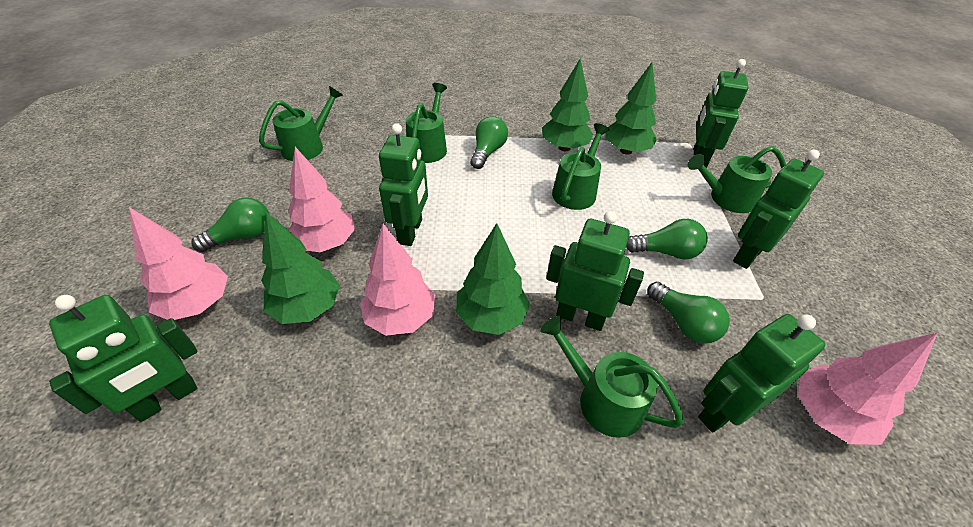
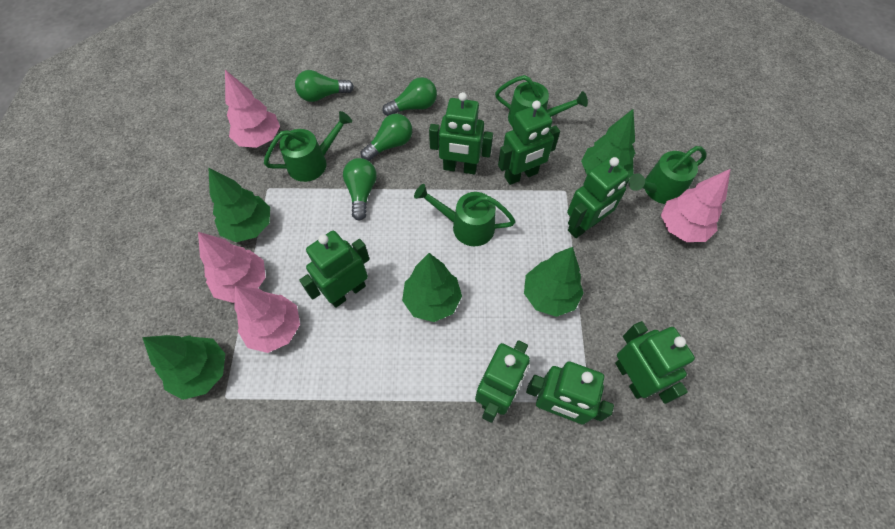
green robot: 6 -> 7
green tree: 4 -> 5
green watering can: 5 -> 4

